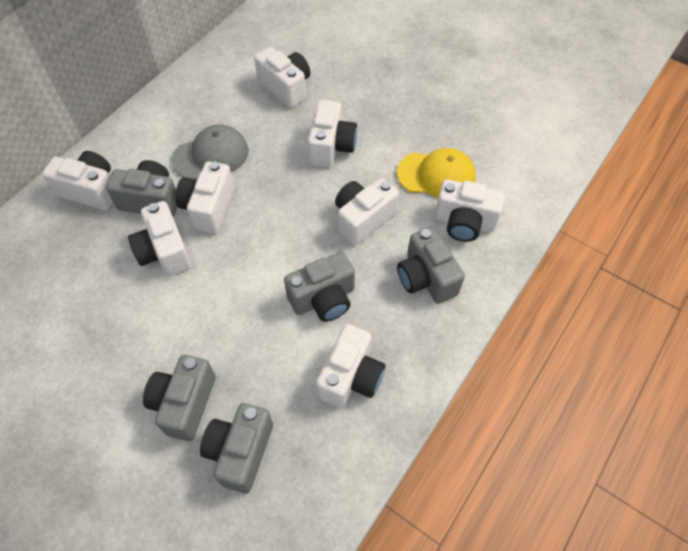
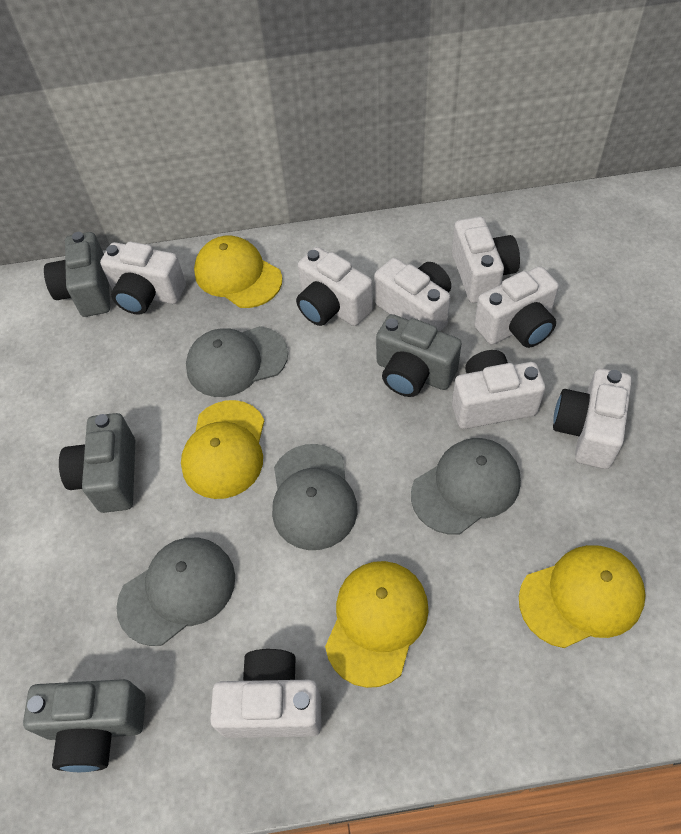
grey camera: 5 -> 4
grey cap: 1 -> 4
yellow cap: 1 -> 4

